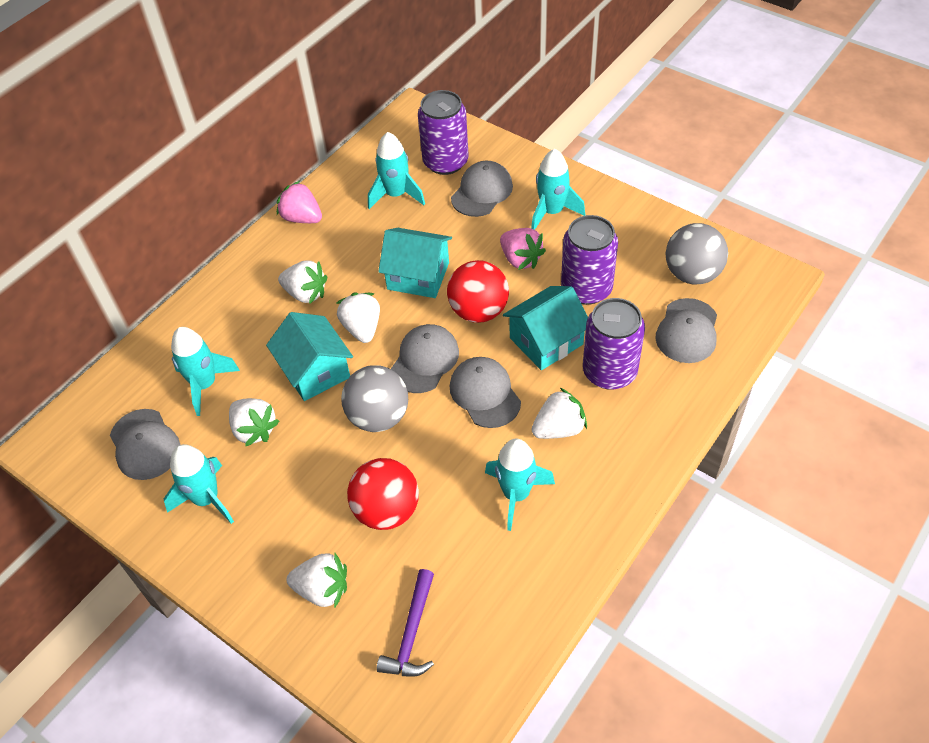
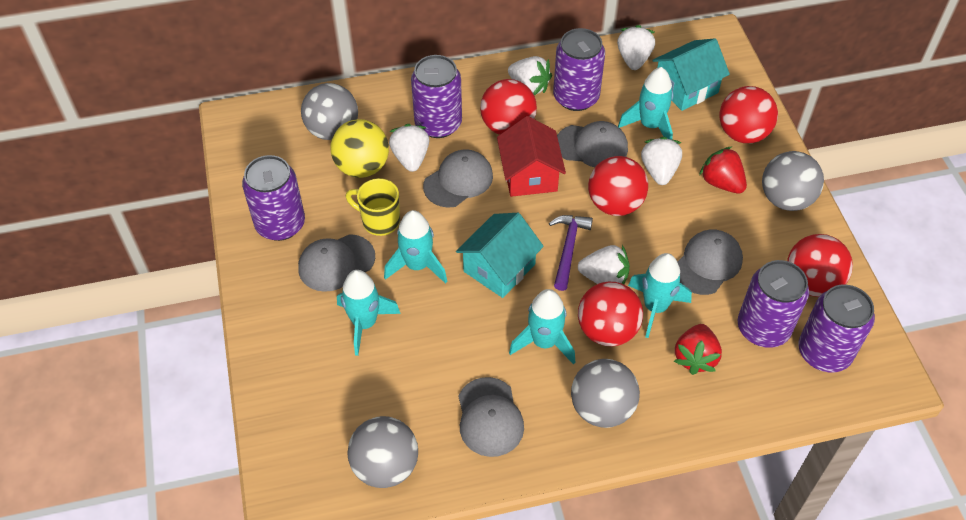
grey ball: 2 -> 4
pink strawberry: 2 -> 0
purple can: 3 -> 5
red ball: 2 -> 5
red house: 0 -> 1
red strawberry: 0 -> 2
turquoise house: 3 -> 2
yellow ball: 0 -> 1
yellow mug: 0 -> 1

